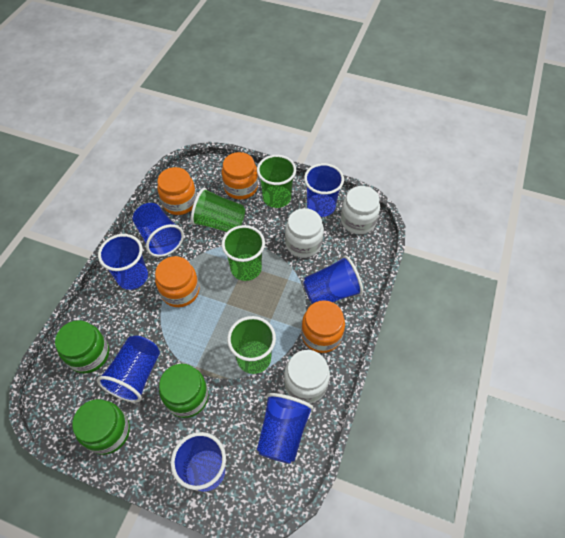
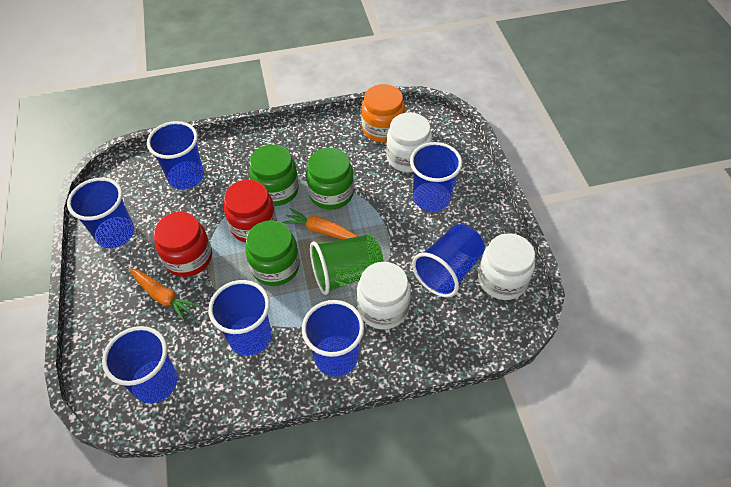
green cup: 4 -> 1
orange carrot: 0 -> 2
orange jar: 4 -> 1
red jar: 0 -> 2

